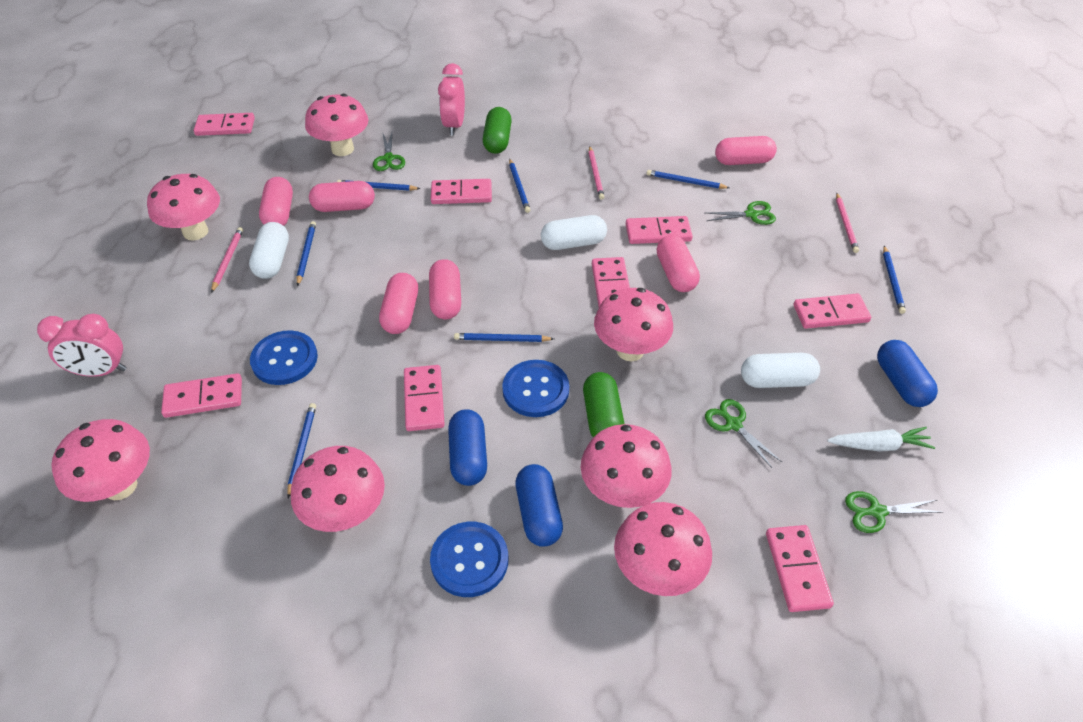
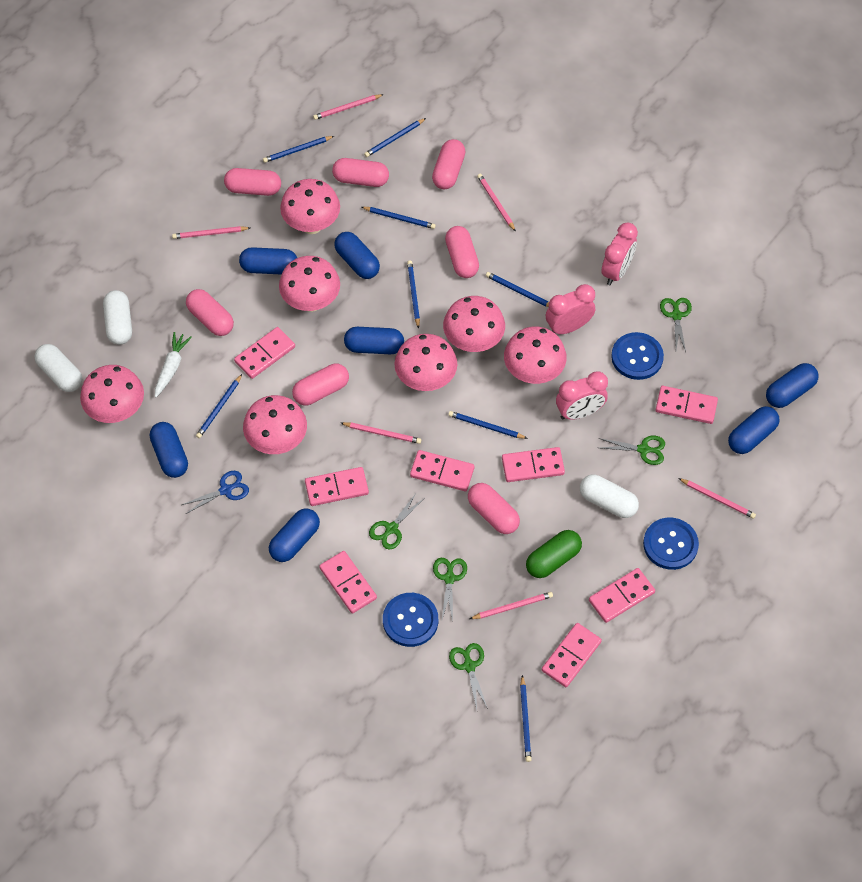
blue capsule: 3 -> 7
blue pencil: 7 -> 8
blue scissors: 0 -> 1
green capsule: 2 -> 1
green scissors: 4 -> 5
pink capsule: 6 -> 7
pink clock: 2 -> 3
pink pencil: 3 -> 6

